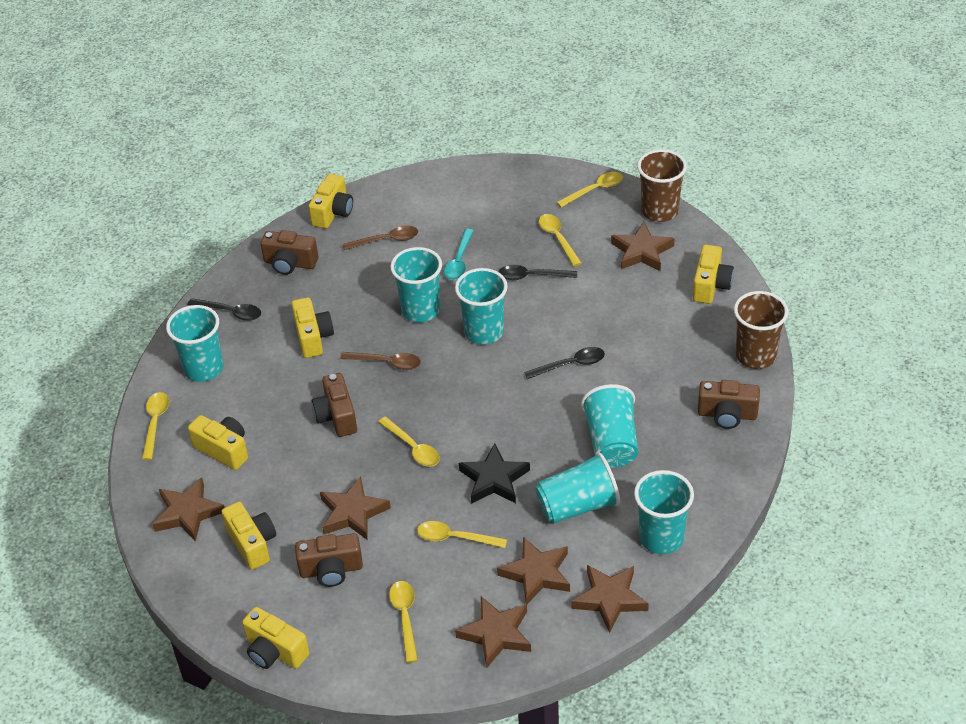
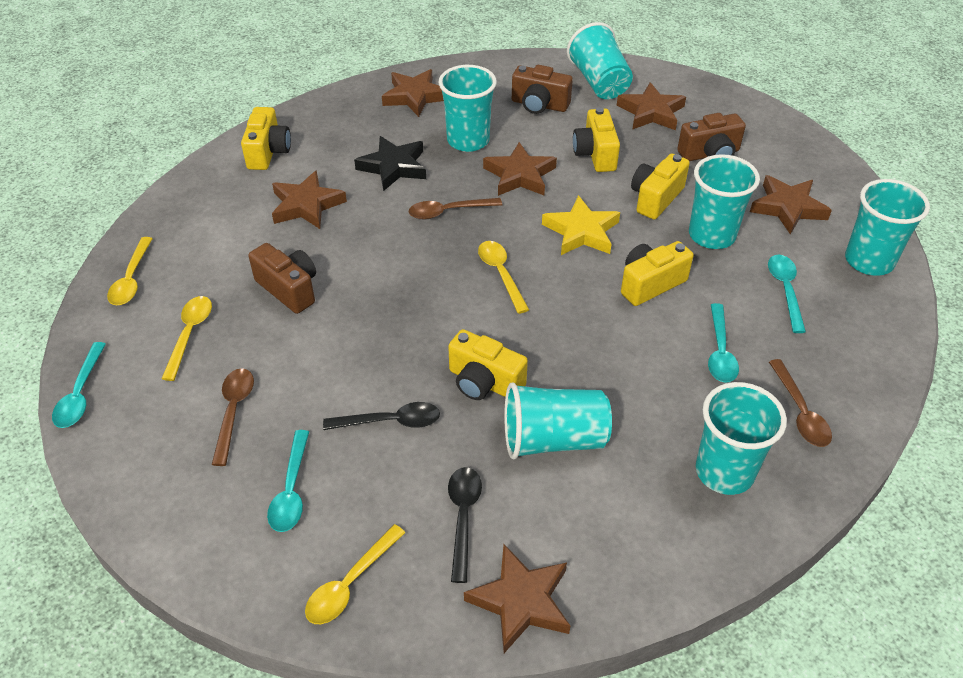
black spoon: 3 -> 2
brown camera: 4 -> 3
brown cup: 2 -> 0
brown spoon: 2 -> 3
turquoise spoon: 1 -> 4
yellow camera: 6 -> 5
yellow spoon: 6 -> 4
yellow star: 0 -> 1

